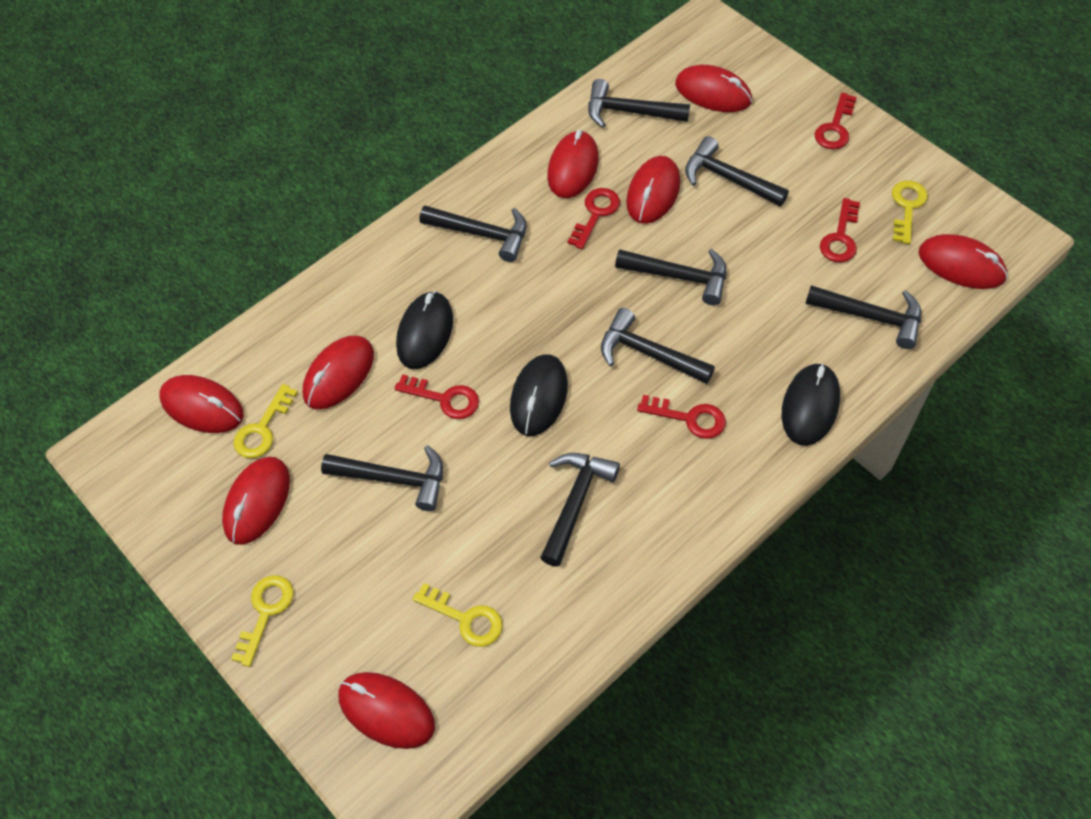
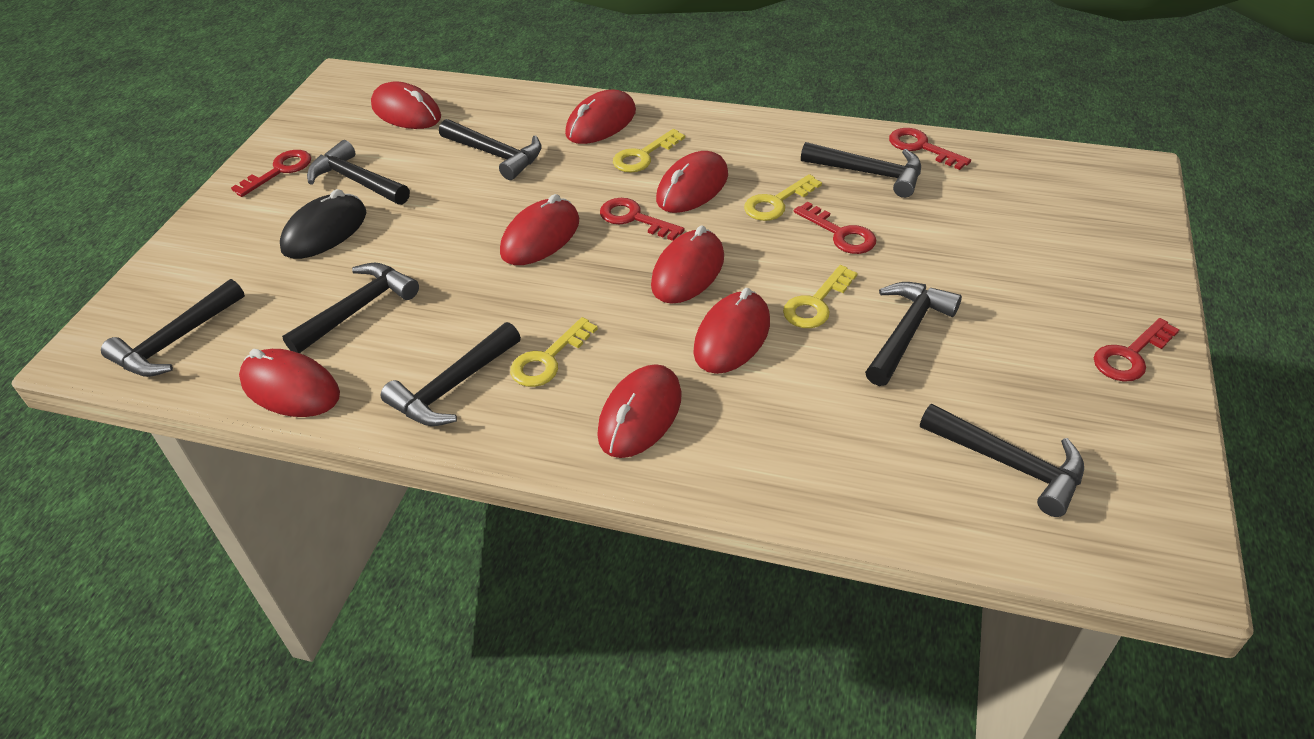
black mouse: 3 -> 1

